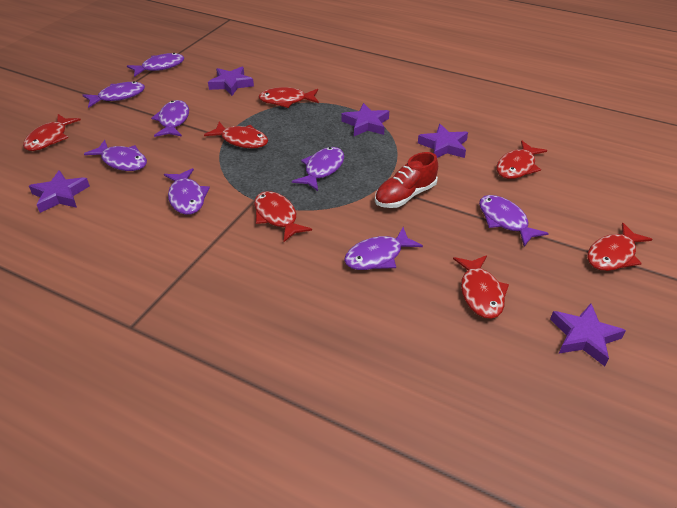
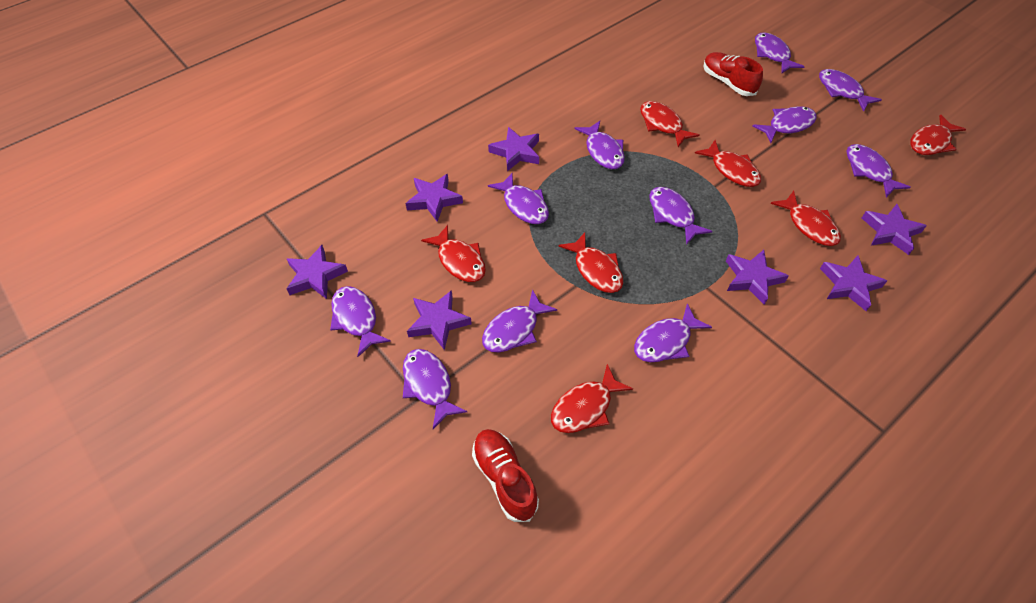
purple fish: 8 -> 11
purple star: 5 -> 7
red shoe: 1 -> 2

